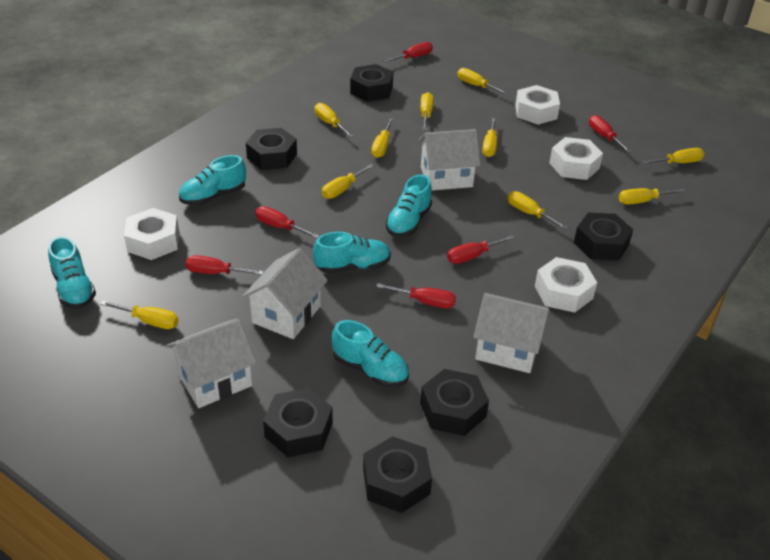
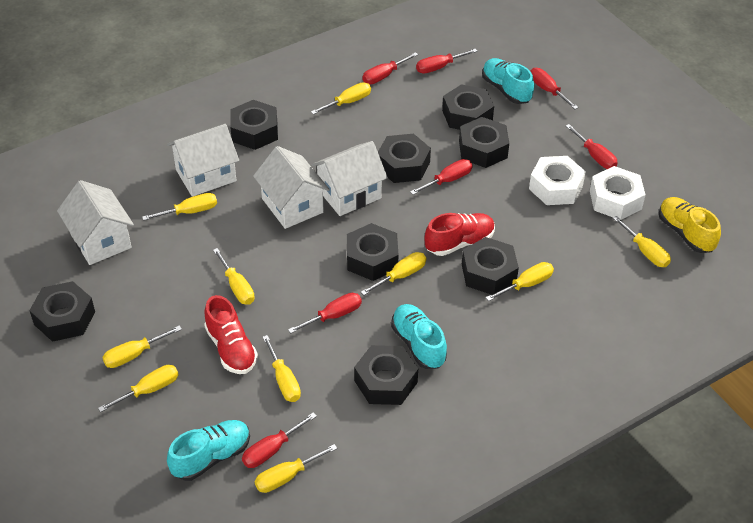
black nut: 6 -> 8
red screwdriver: 6 -> 7
red shoe: 0 -> 2
turquoise shoe: 5 -> 3
white nut: 4 -> 2
yellow shoe: 0 -> 1

